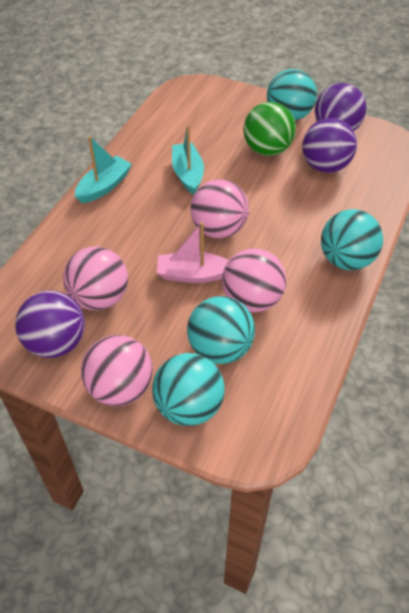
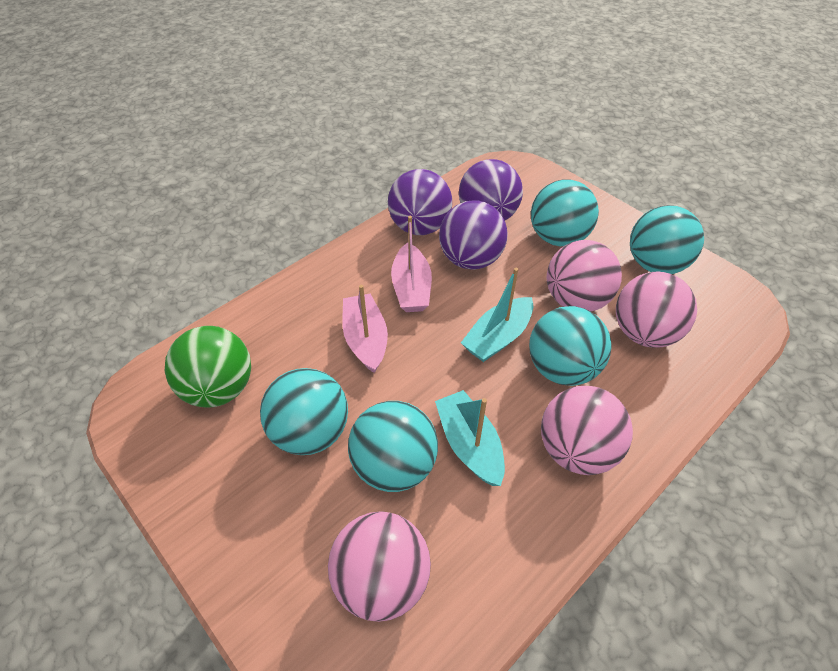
pink boat: 1 -> 2
turquoise ball: 4 -> 5

